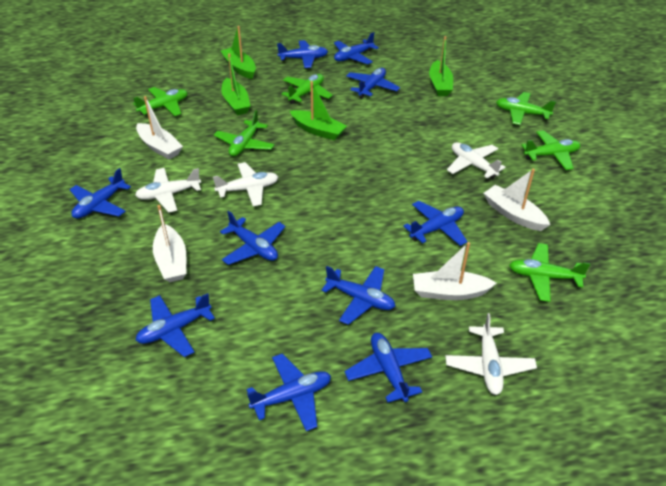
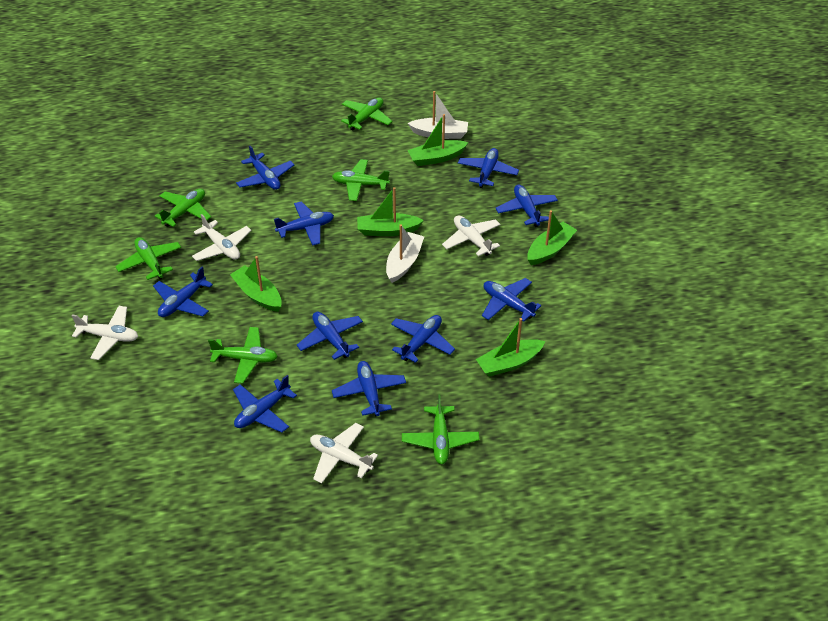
green boat: 4 -> 5
white boat: 4 -> 2

